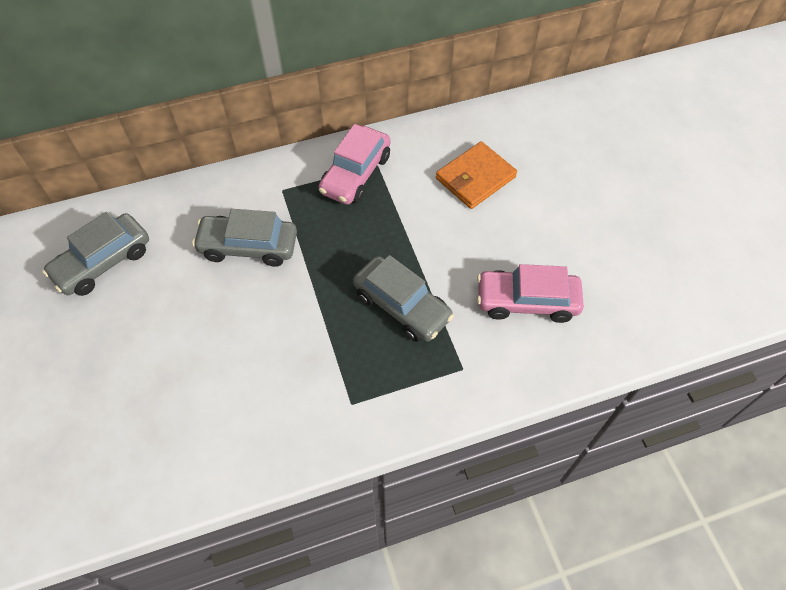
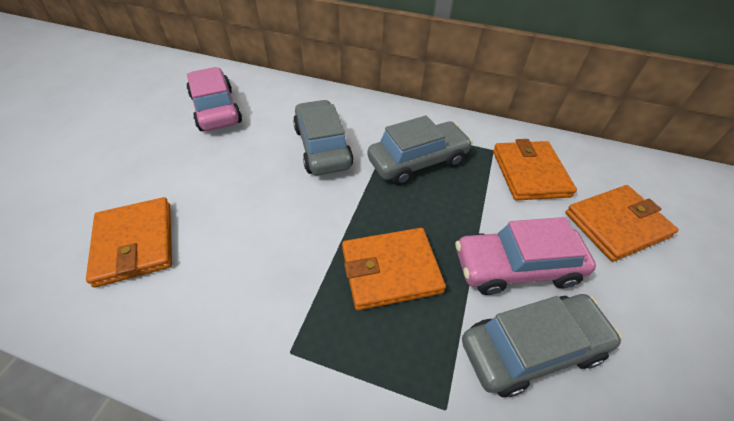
orange wallet: 1 -> 4

